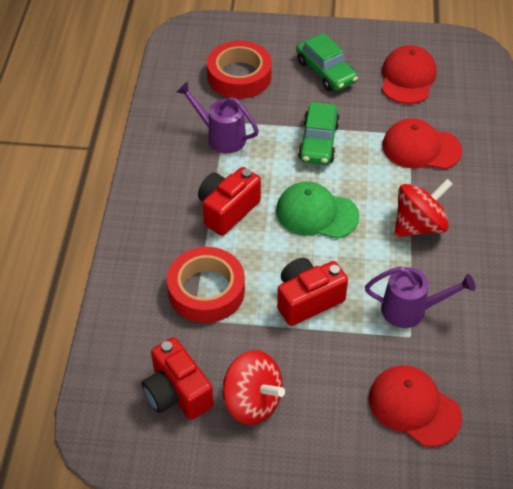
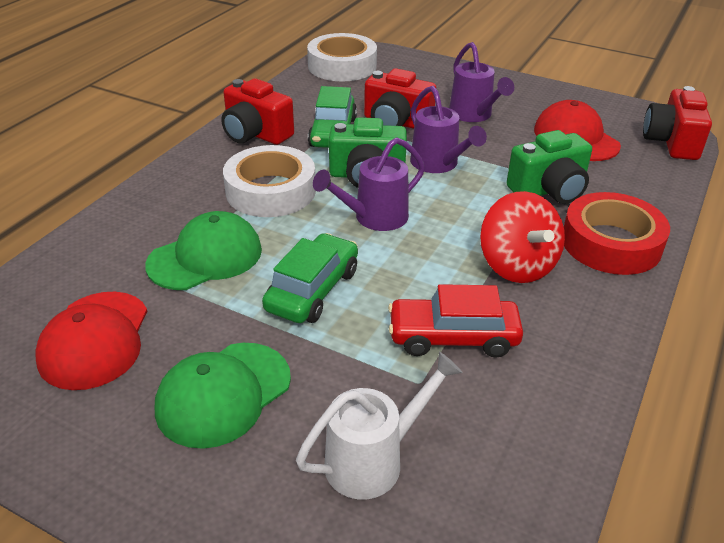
green camera: 0 -> 2
green cap: 1 -> 2
purple watering can: 2 -> 3
red cap: 3 -> 2
red car: 0 -> 1
red spinning top: 2 -> 1
red tape: 2 -> 1
white tape: 0 -> 2
white watering can: 0 -> 1

